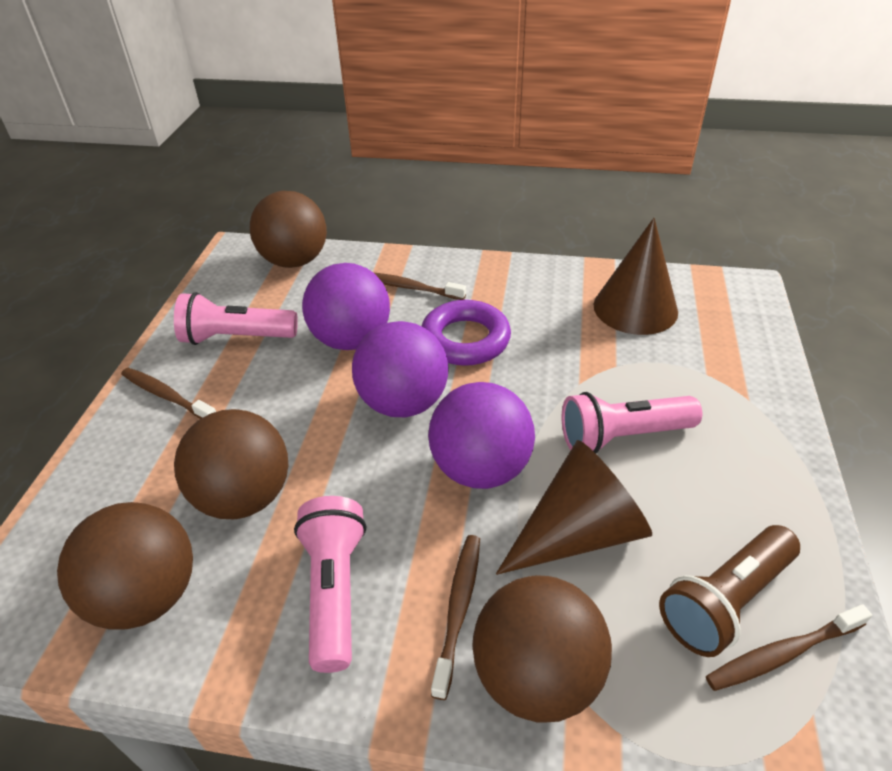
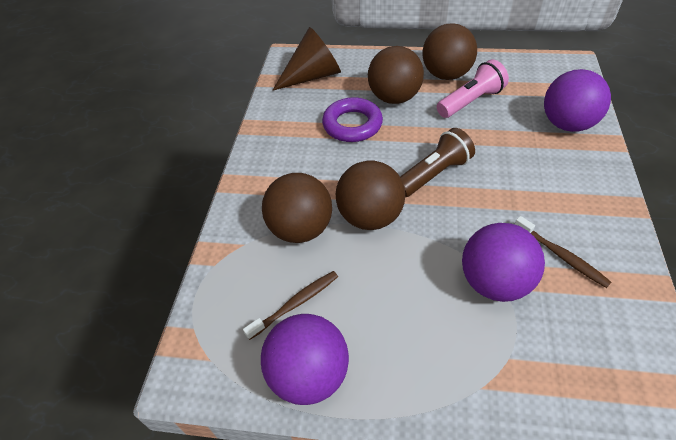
brown cone: 2 -> 1
brown toothbrush: 4 -> 2
pink flashlight: 3 -> 1

